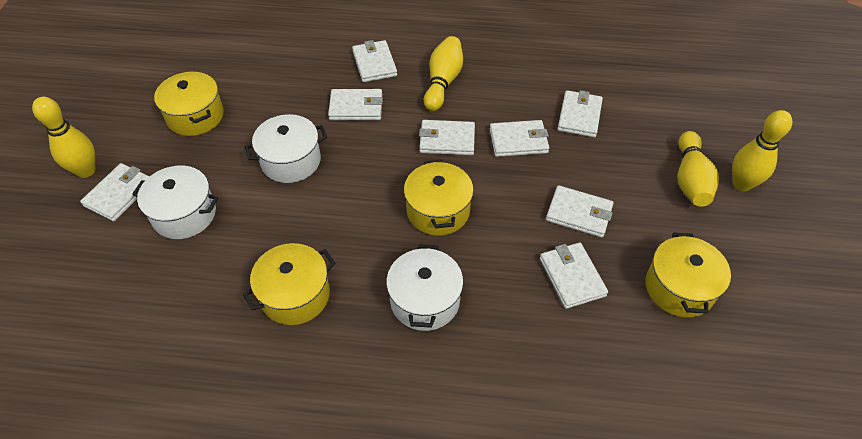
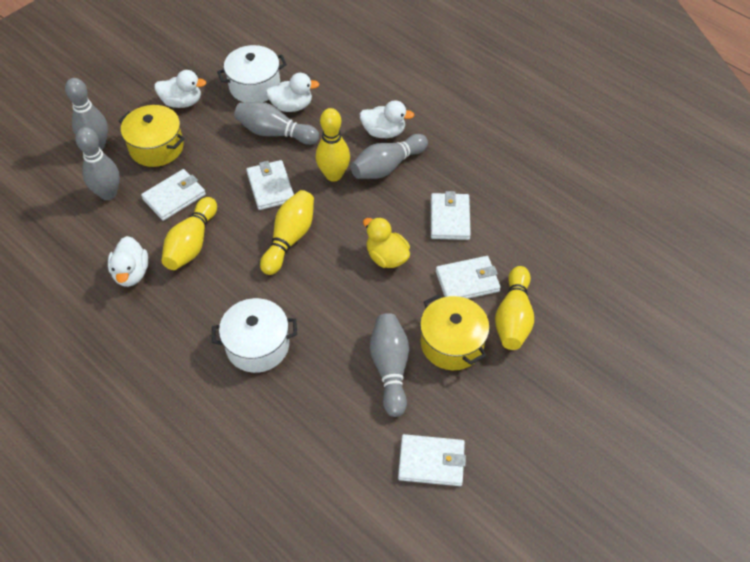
grey bowling pin: 0 -> 5
white duck: 0 -> 4
white pot: 3 -> 2
white wallet: 8 -> 5
yellow duck: 0 -> 1
yellow pot: 4 -> 2

